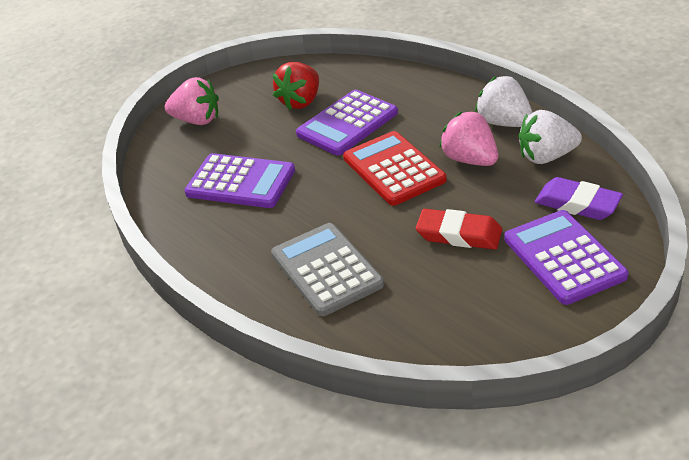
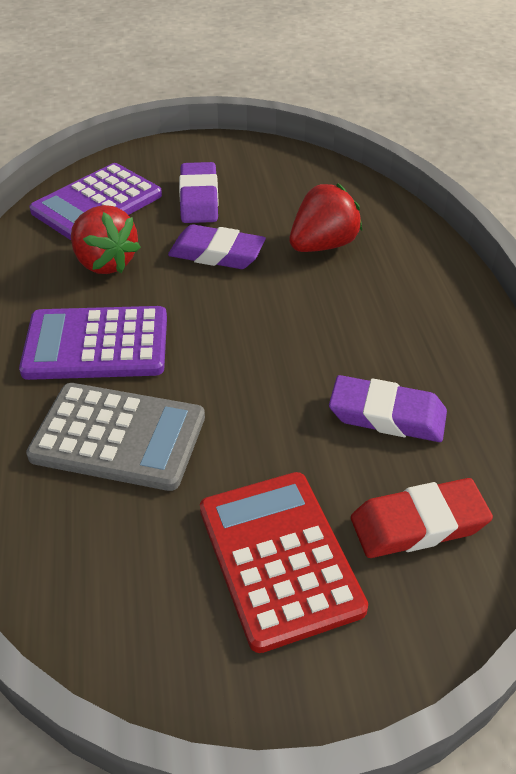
pink strawberry: 2 -> 0
purple calculator: 3 -> 2
purple eraser: 1 -> 3
red strawberry: 1 -> 2
white strawberry: 2 -> 0

